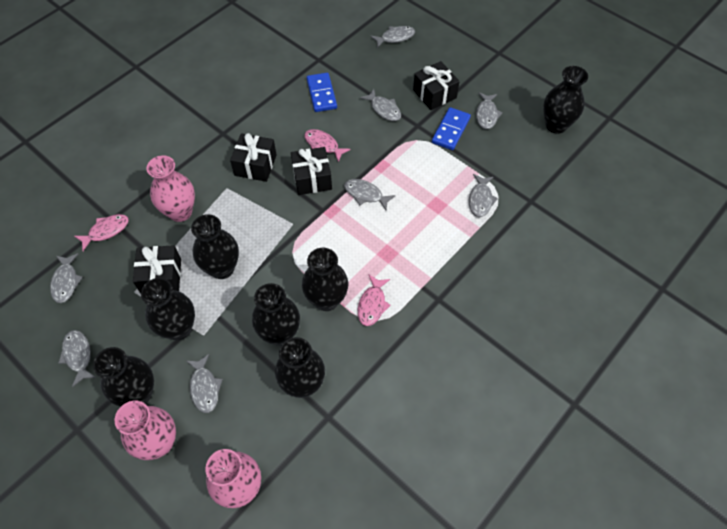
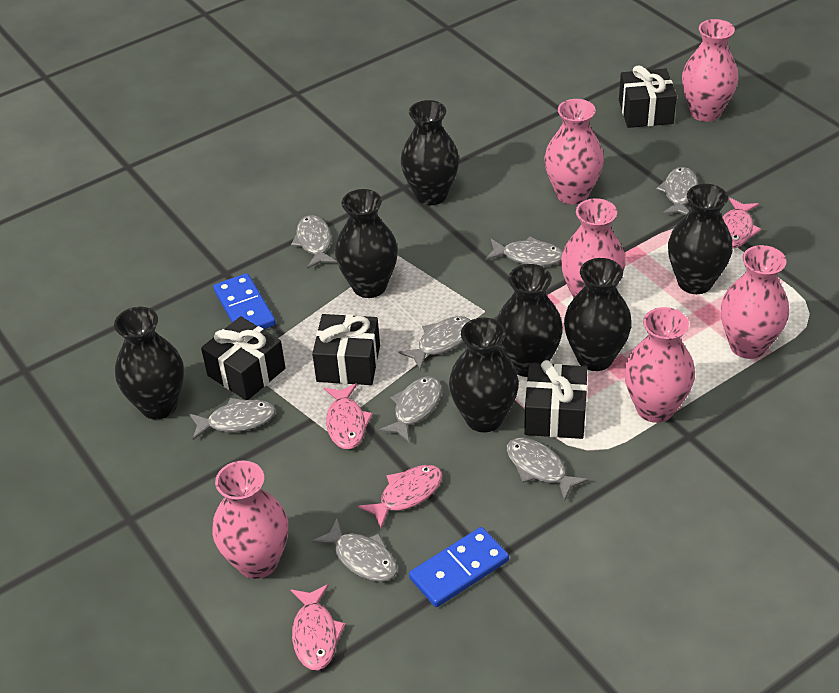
pink fish: 3 -> 4
pink vase: 3 -> 6

